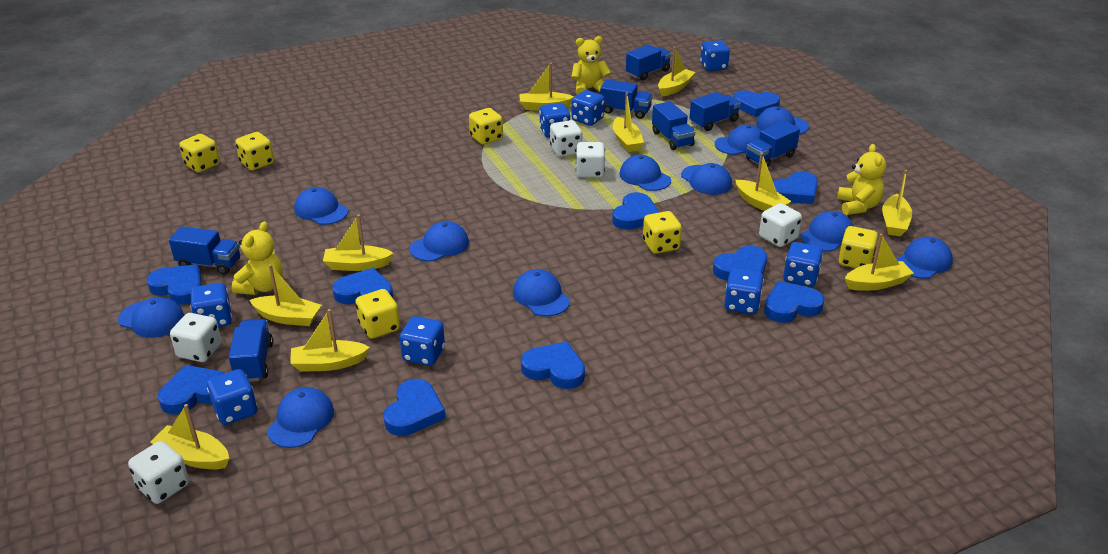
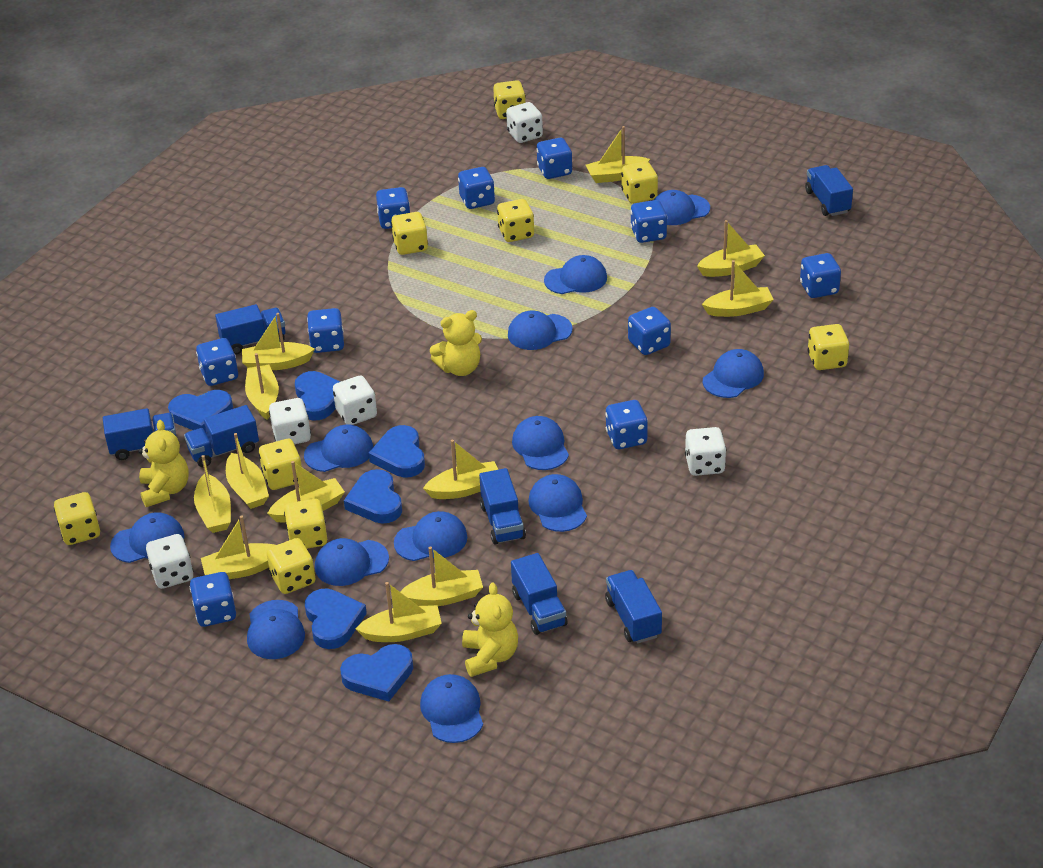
blue cap: 11 -> 12
blue dice: 8 -> 10
blue heart: 10 -> 6
yellow boat: 10 -> 12
yellow dice: 6 -> 9

